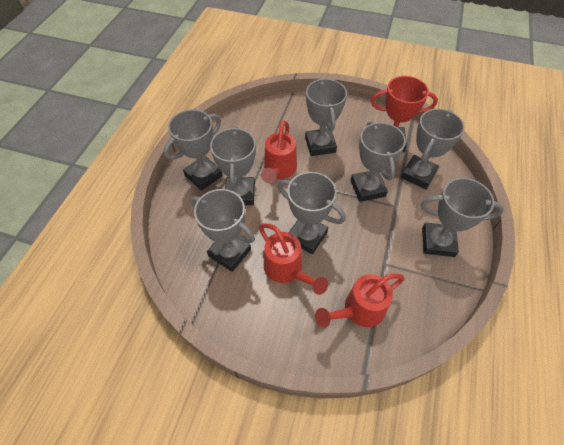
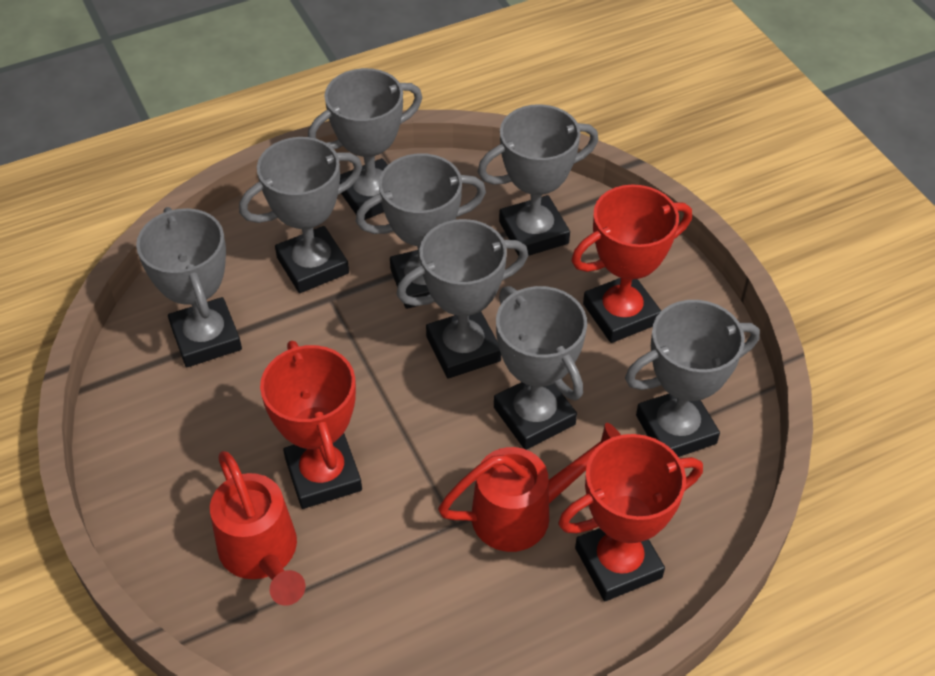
red trophy: 1 -> 3
red watering can: 3 -> 2

